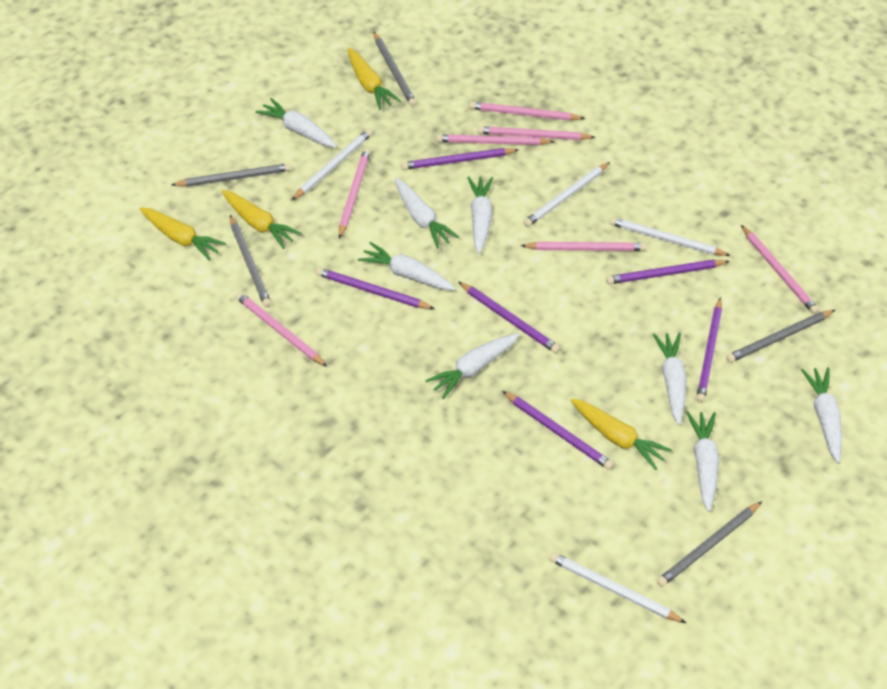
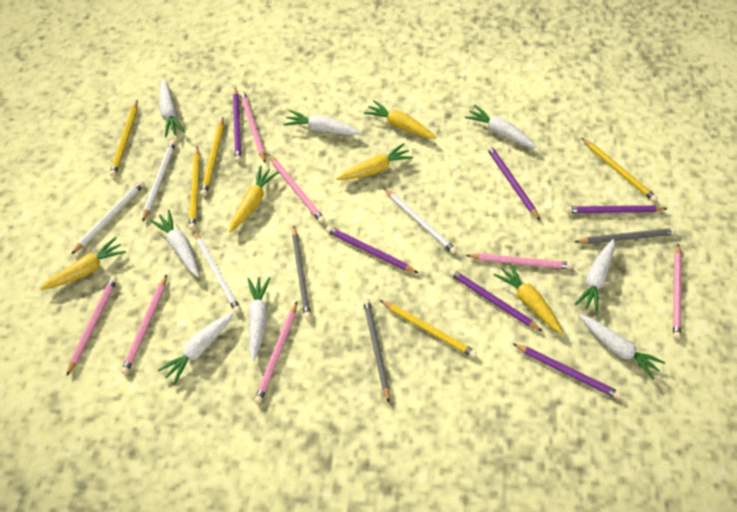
grey pencil: 5 -> 3
yellow carrot: 4 -> 5
yellow pencil: 0 -> 5

